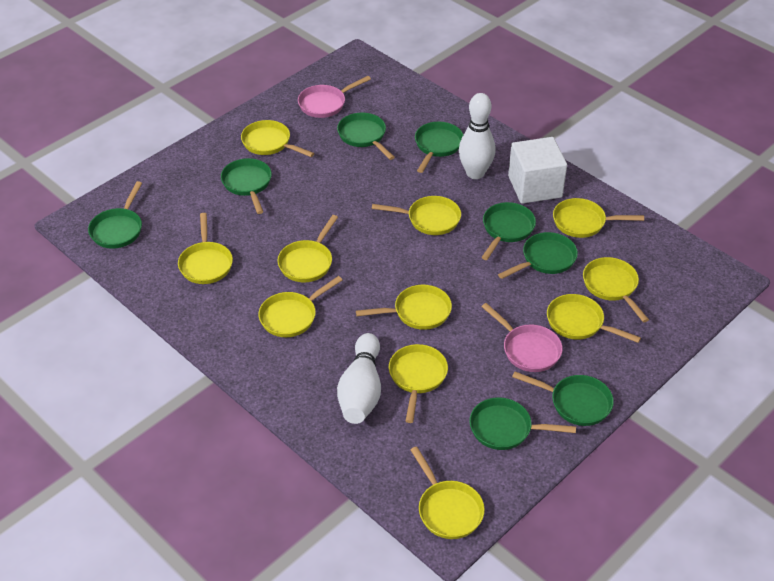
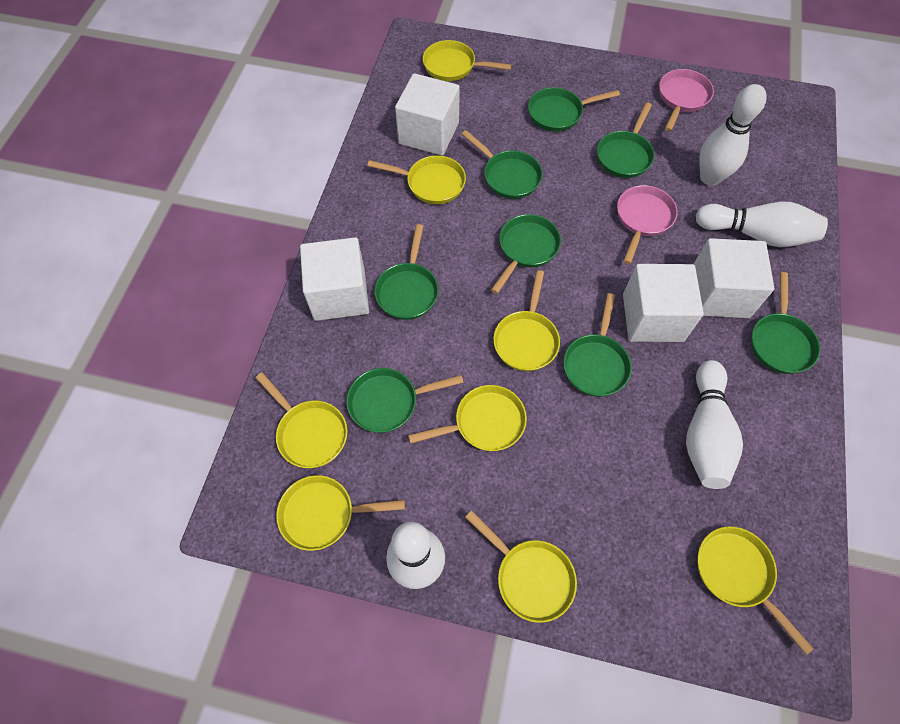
white bowling pin: 2 -> 4
white cube: 1 -> 4
yellow pan: 11 -> 8

